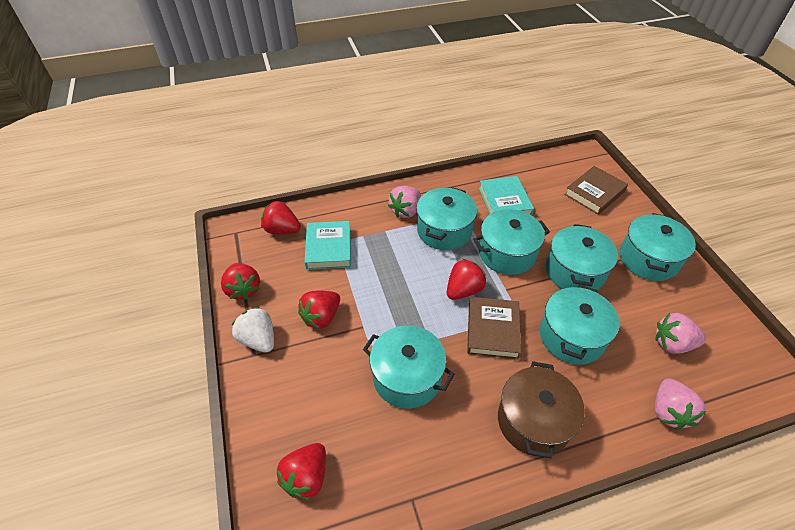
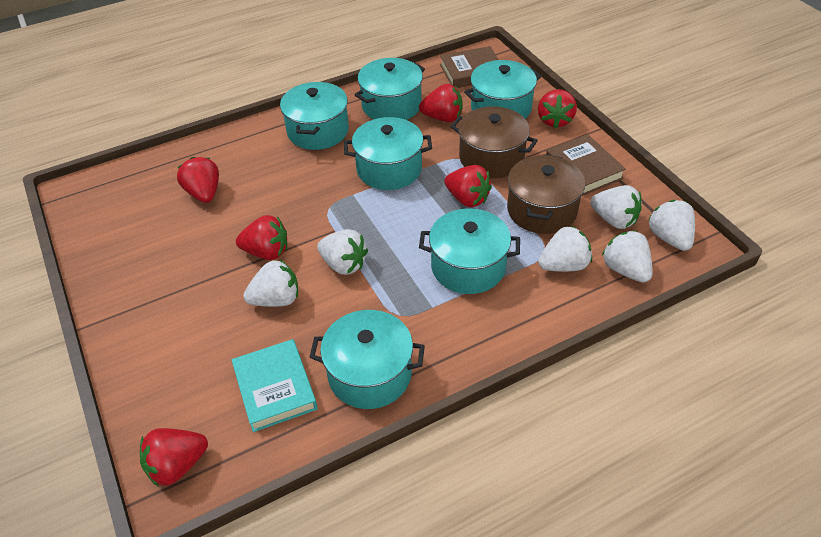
brown pot: 1 -> 2
pink strawberry: 3 -> 0
red strawberry: 5 -> 6
turquoise book: 2 -> 1
white strawberry: 1 -> 6

